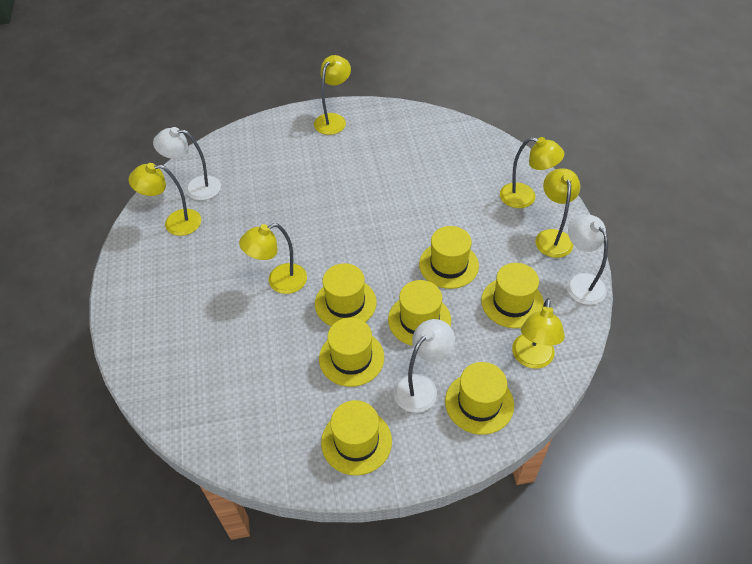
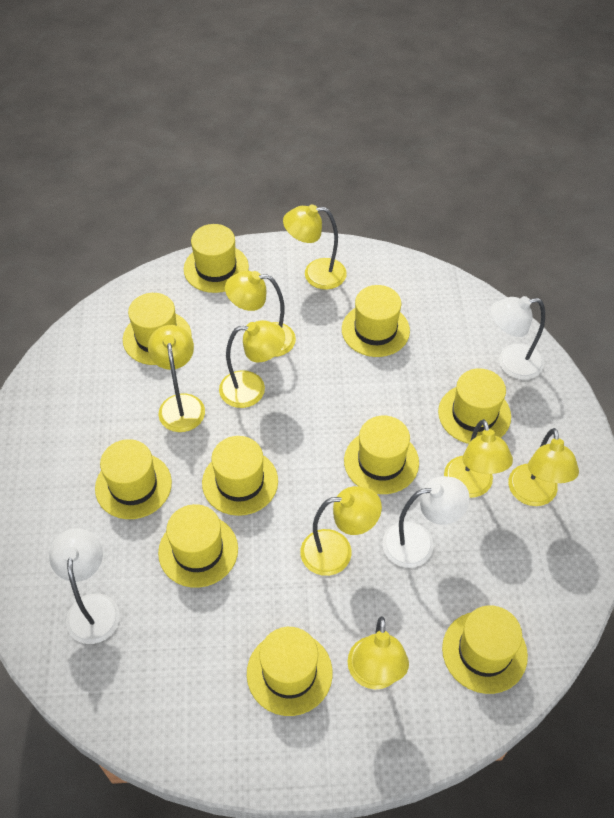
yellow hat: 7 -> 10
yellow lamp: 6 -> 8

